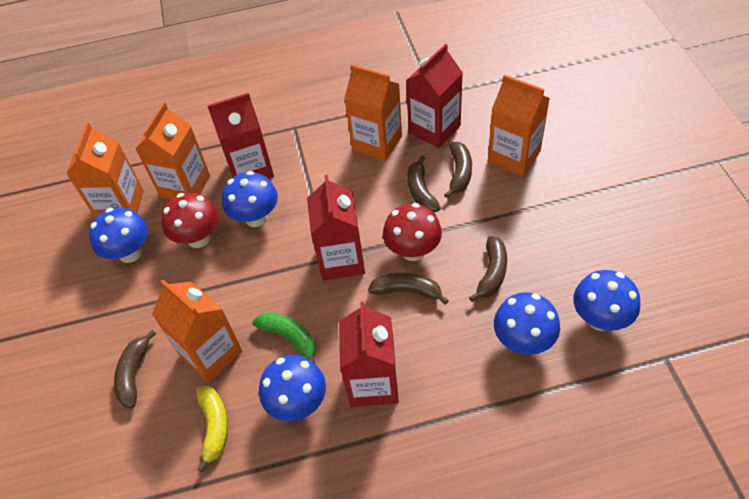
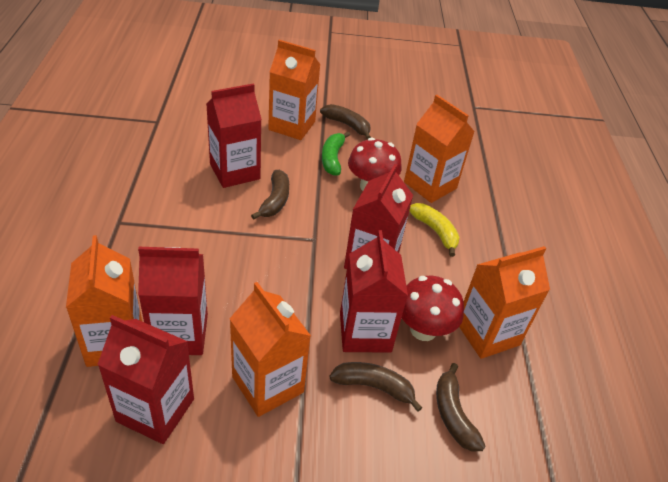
blue mushroom: 5 -> 0
brown banana: 5 -> 4
red carton: 4 -> 5

